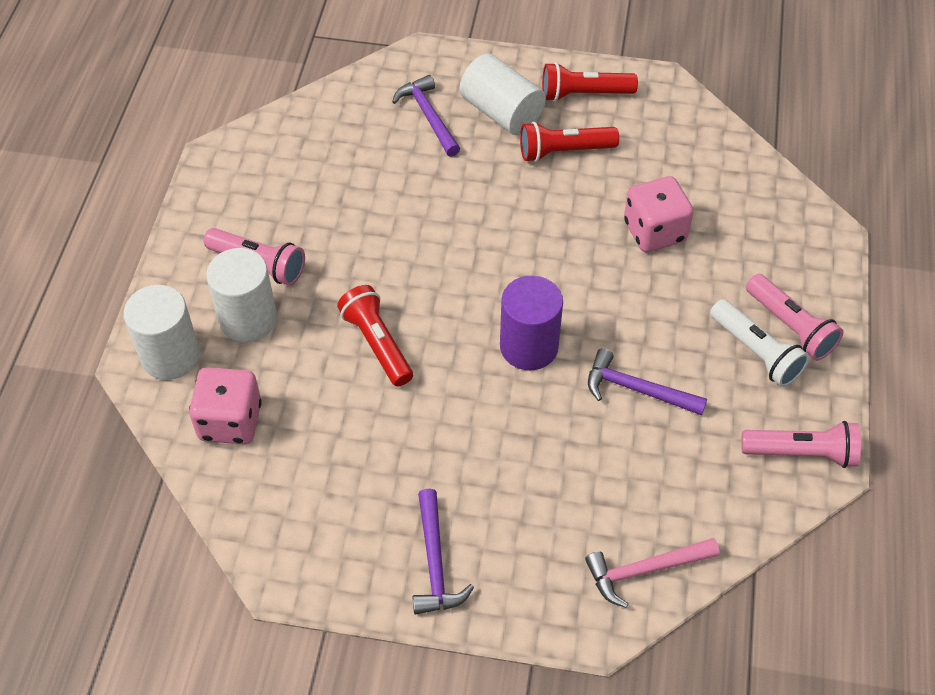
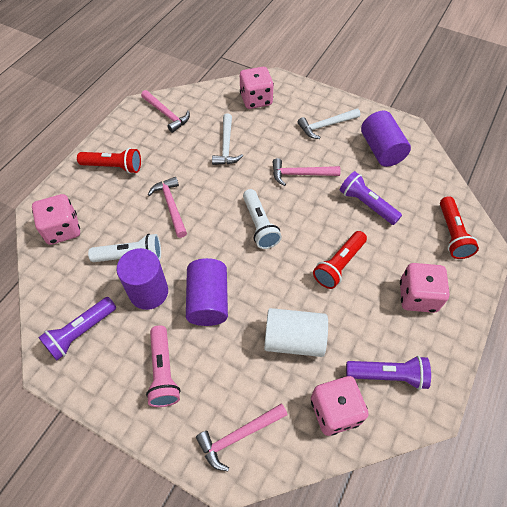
pink dice: 2 -> 4
pink flashlight: 3 -> 1
pink hammer: 1 -> 4
purple cylinder: 1 -> 3
purple flashlight: 0 -> 3
purple hammer: 3 -> 0
white cylinder: 3 -> 1
white flashlight: 1 -> 2
white hammer: 0 -> 2

